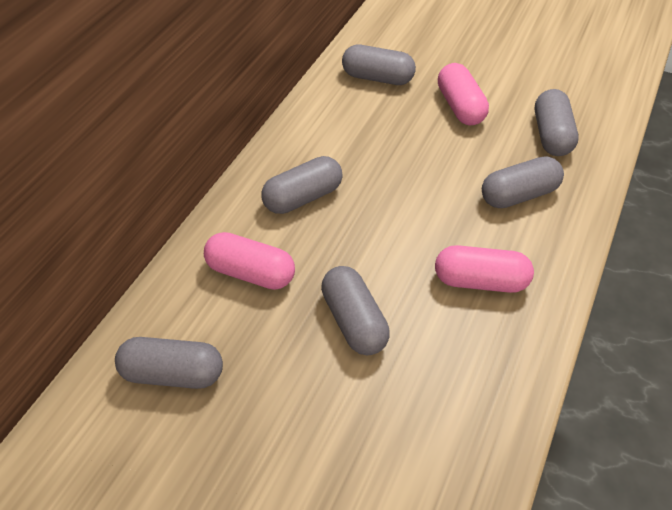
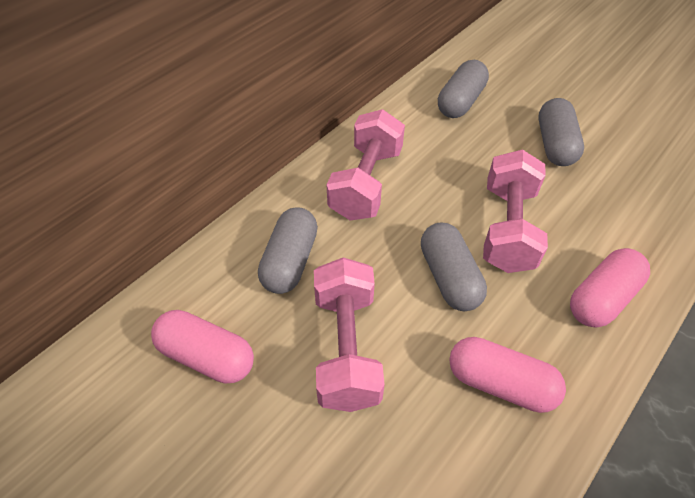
grey capsule: 6 -> 4
pink dumbbell: 0 -> 3

